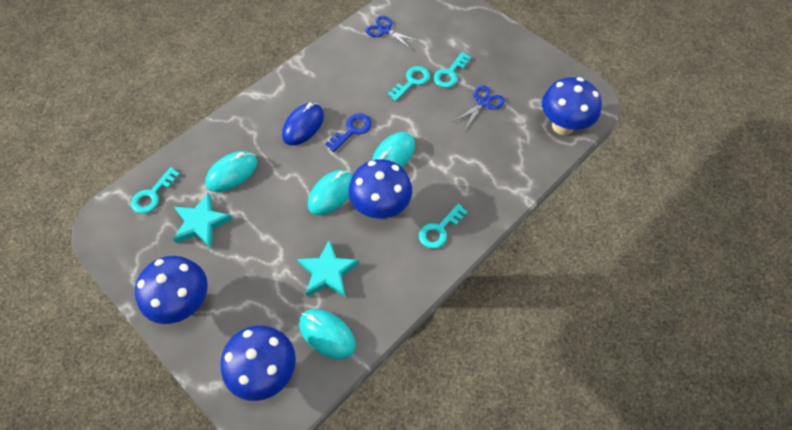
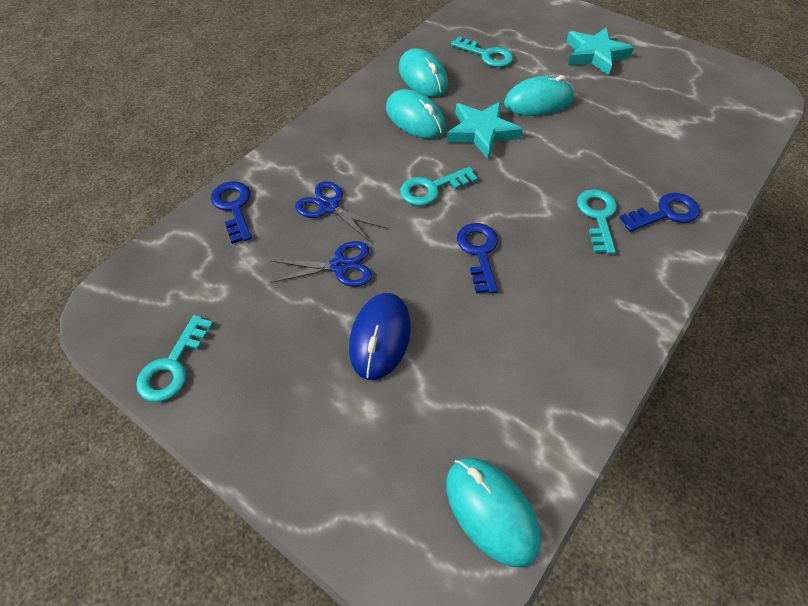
blue key: 1 -> 3
blue mushroom: 4 -> 0

